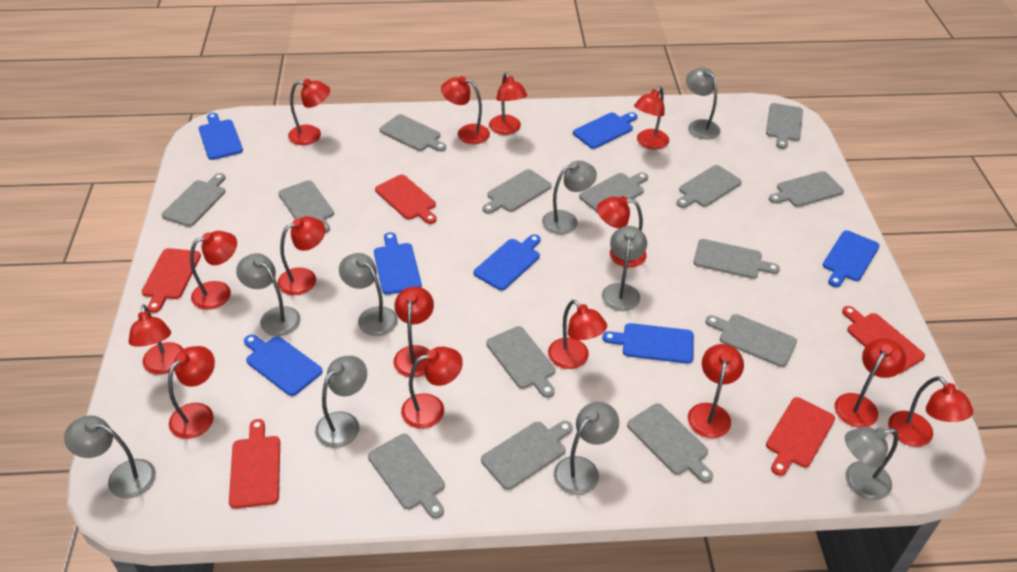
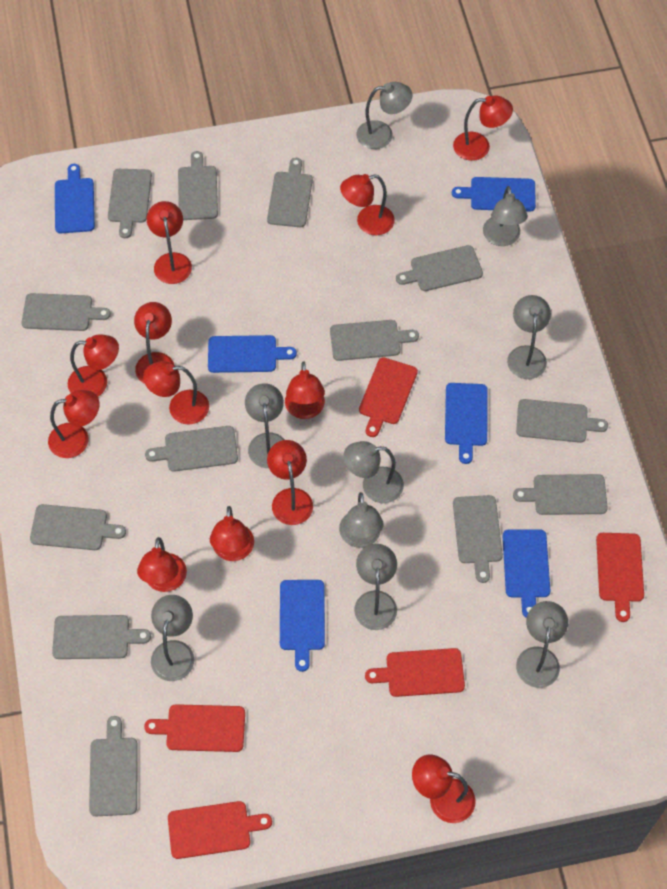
blue cutting board: 7 -> 6
grey cutting board: 14 -> 13
red lamp: 15 -> 12

